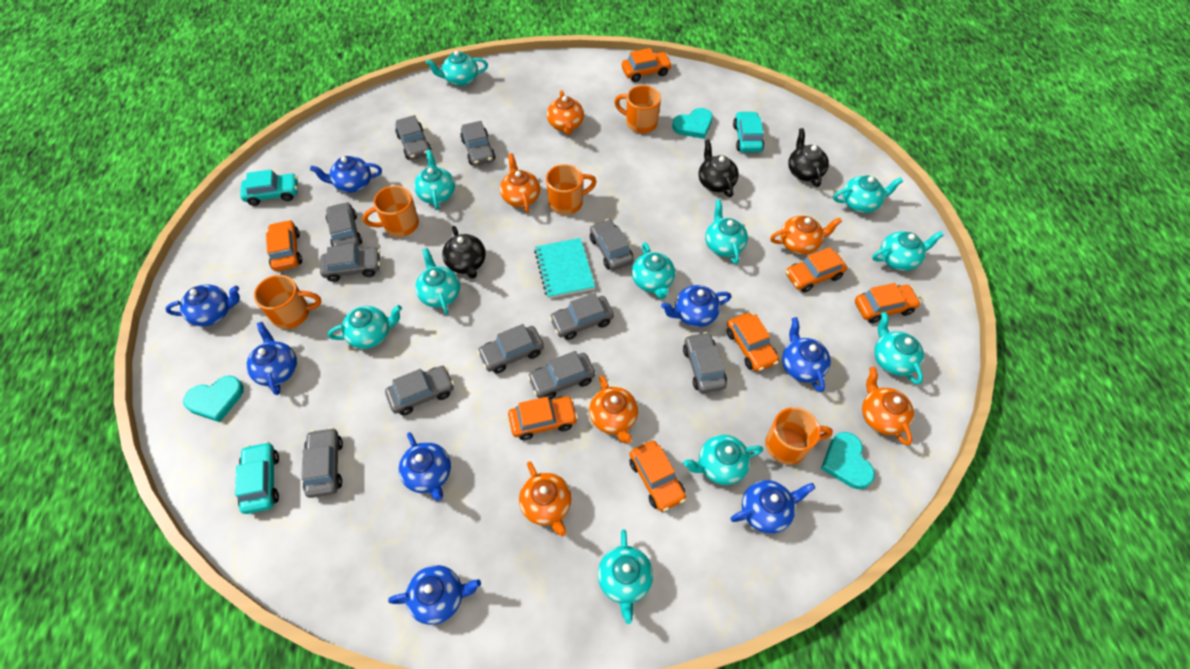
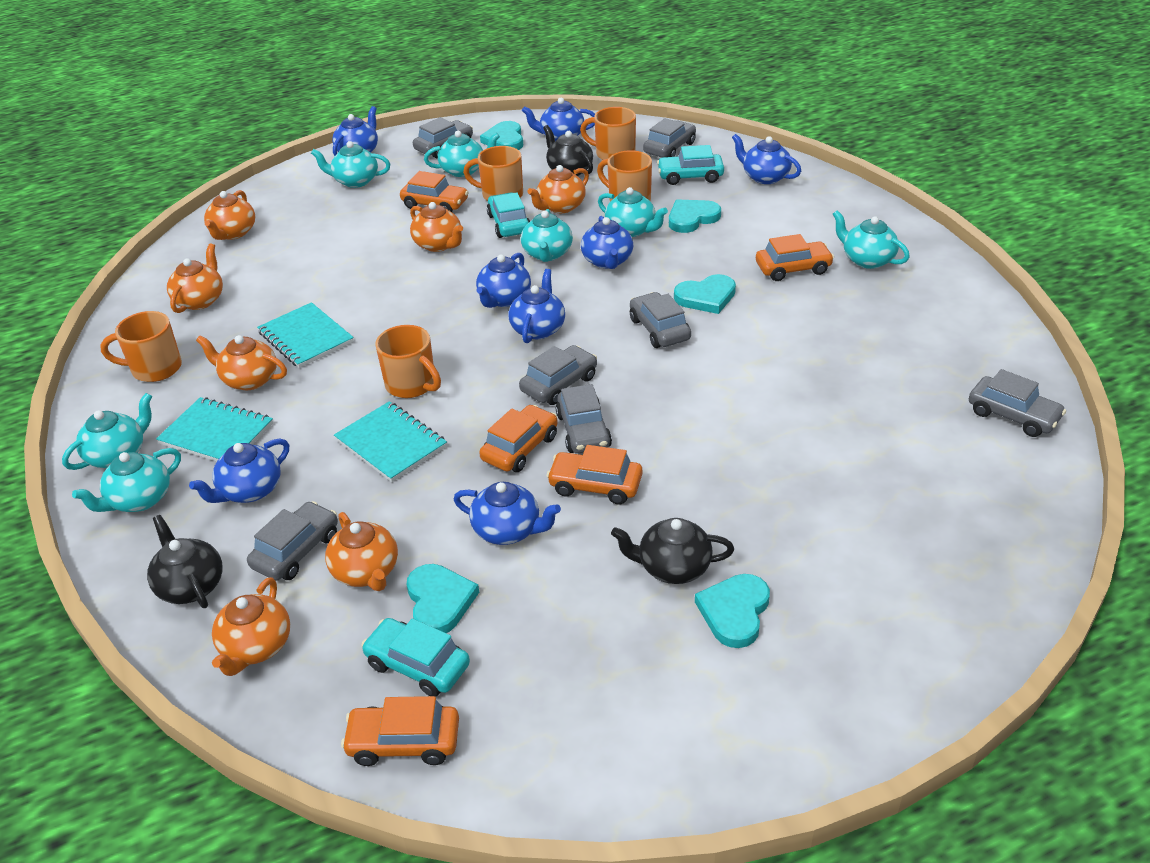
grey car: 11 -> 7
orange car: 7 -> 5
orange teapot: 6 -> 7
turquoise heart: 3 -> 5
turquoise notebook: 1 -> 3
turquoise teapot: 11 -> 7

